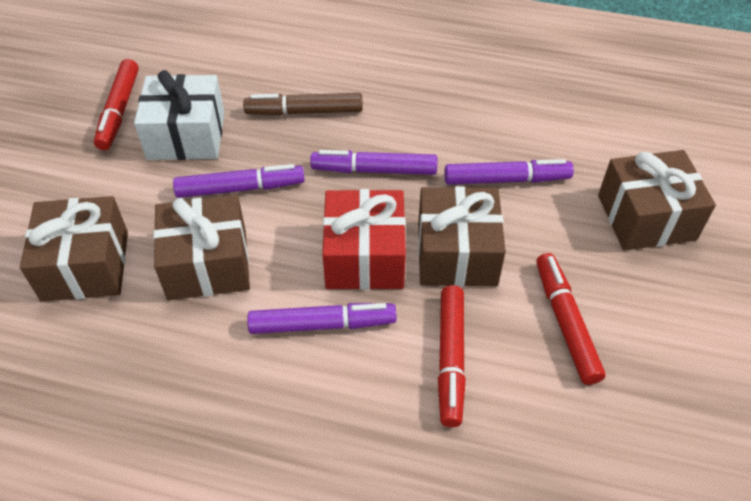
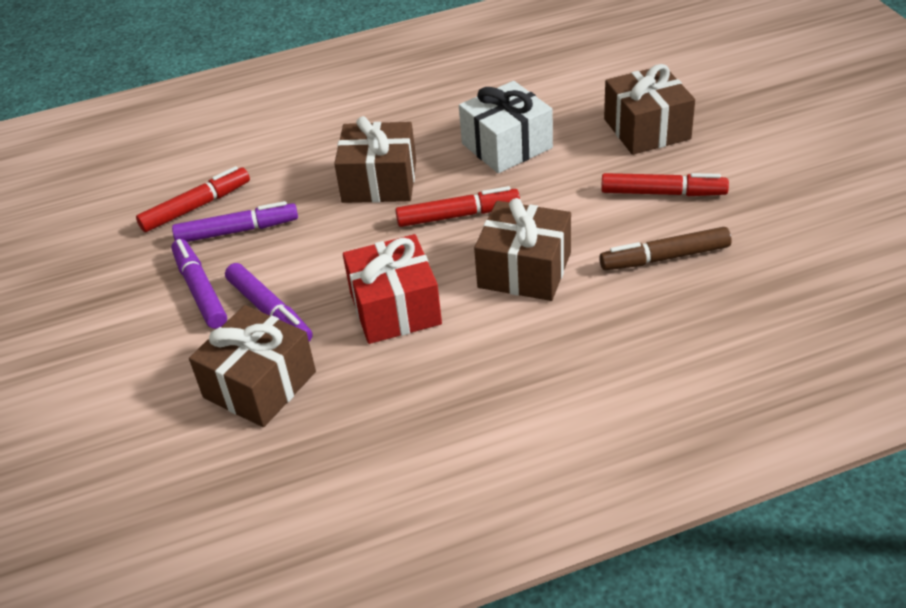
purple marker: 4 -> 3

